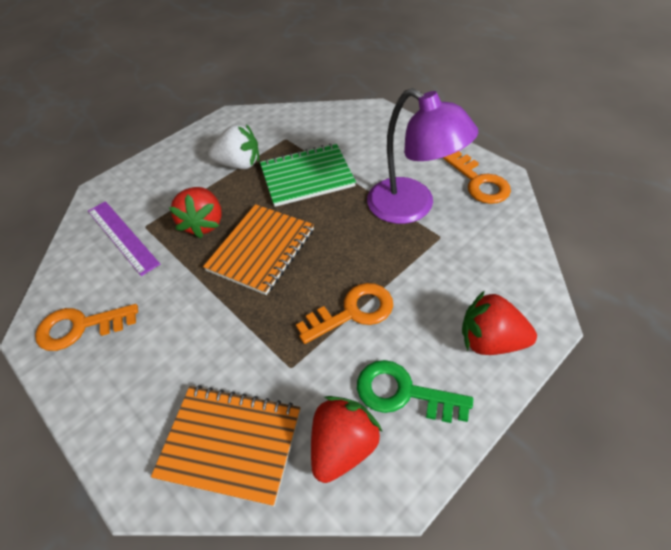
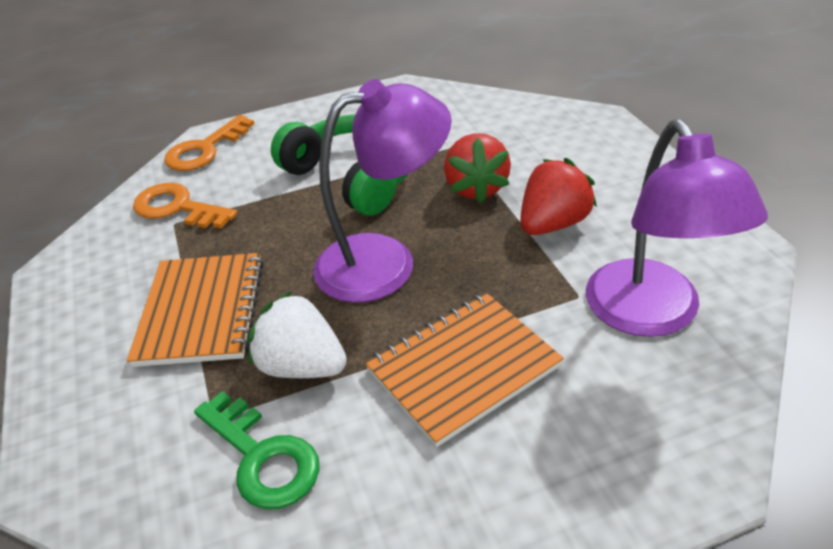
green headphones: 0 -> 1
green notebook: 1 -> 0
orange key: 3 -> 2
purple lamp: 1 -> 2
purple ruler: 1 -> 0
red strawberry: 3 -> 2

